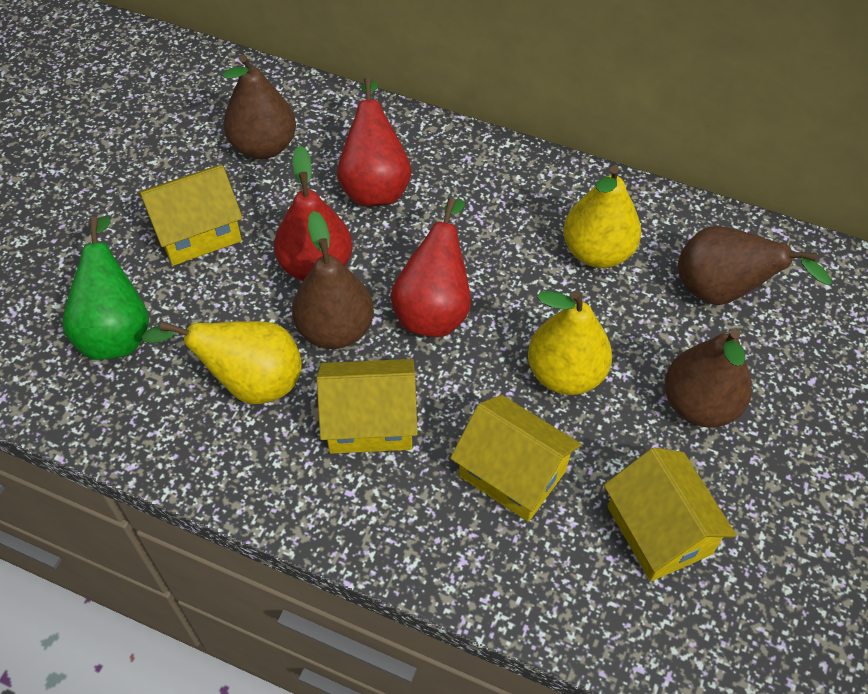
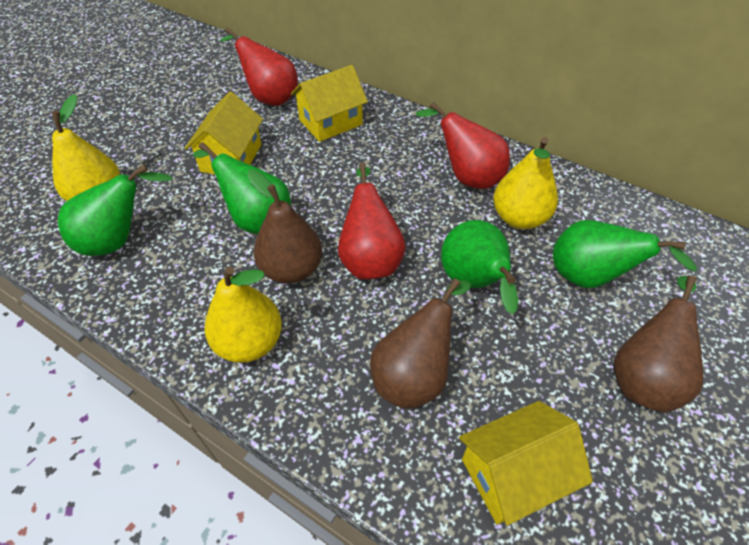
brown pear: 4 -> 3
green pear: 1 -> 4
yellow house: 4 -> 3

